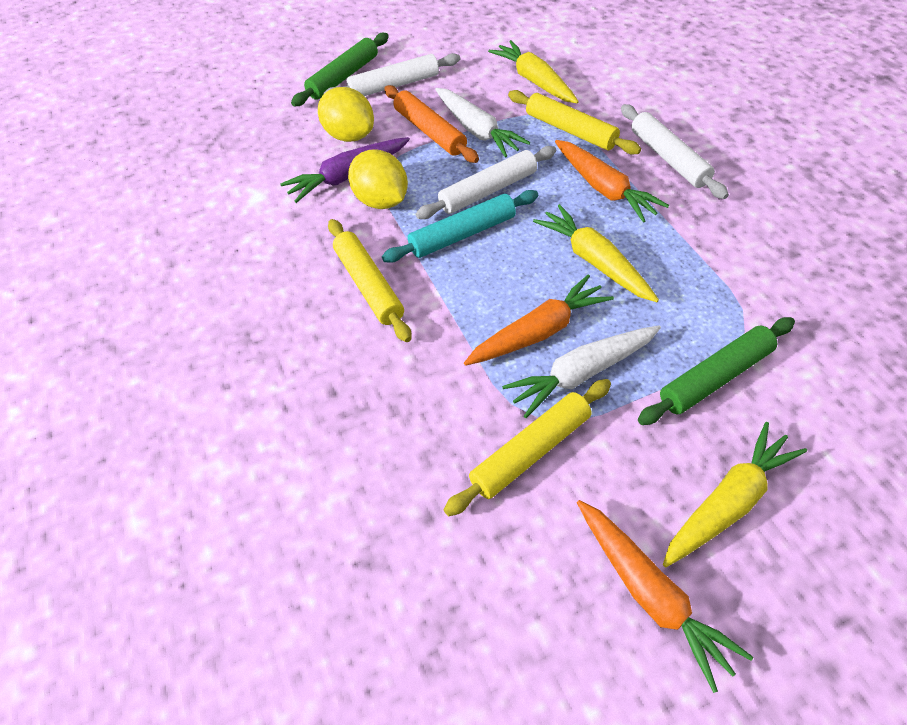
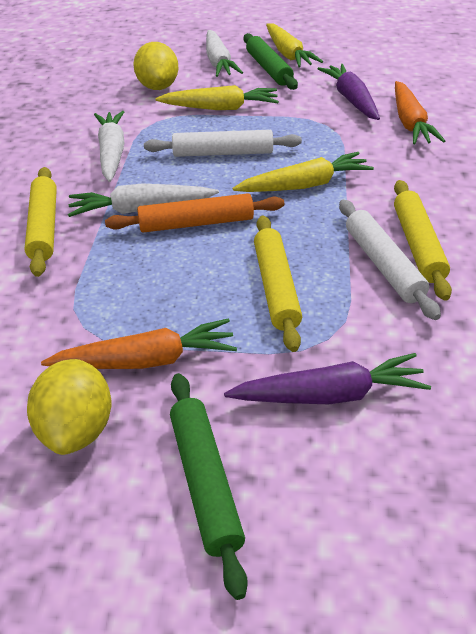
orange carrot: 3 -> 2
purple carrot: 1 -> 2
turquoise rolling pin: 1 -> 0
white carrot: 2 -> 3
white rolling pin: 3 -> 2

